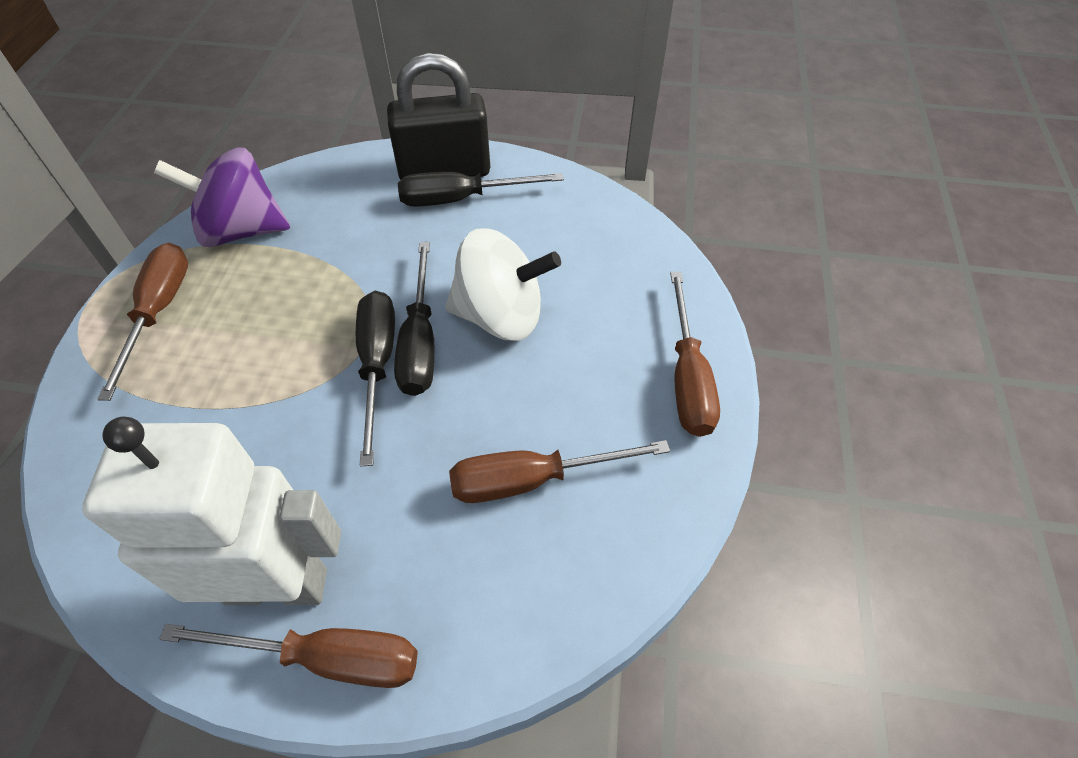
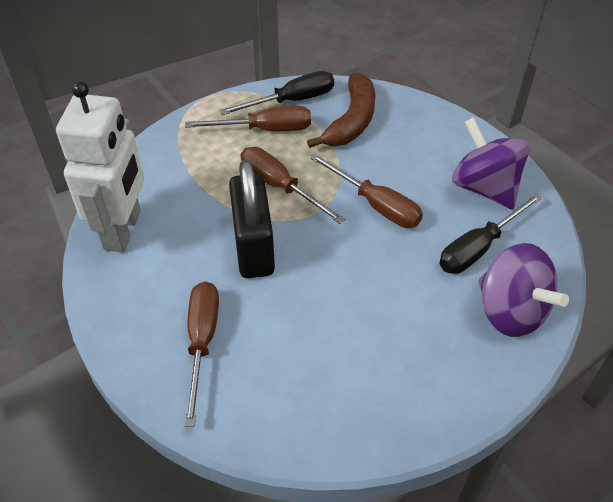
black screwdriver: 3 -> 2
brown banana: 0 -> 1
purple spinning top: 1 -> 2
white spinning top: 1 -> 0

